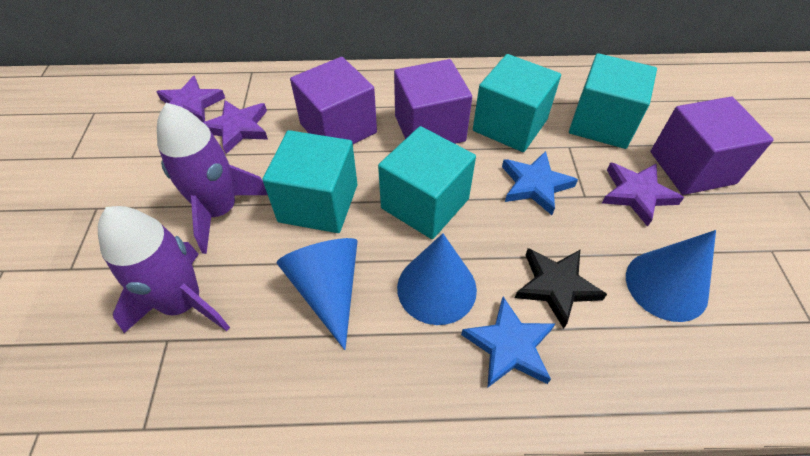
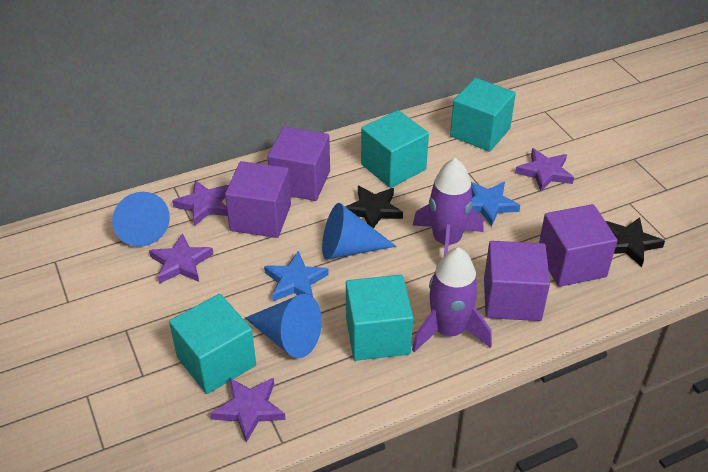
black star: 1 -> 2
purple cube: 3 -> 4
purple star: 3 -> 4

